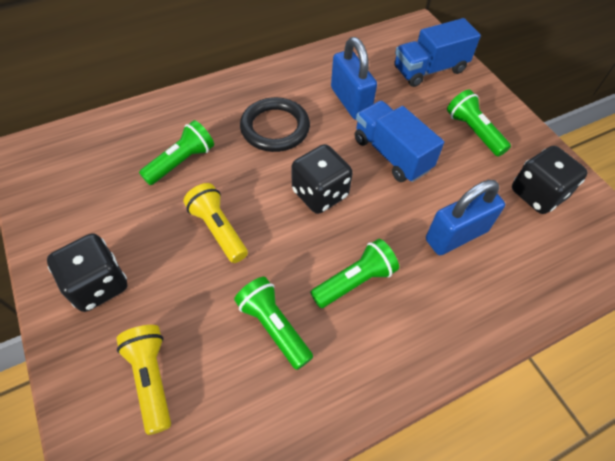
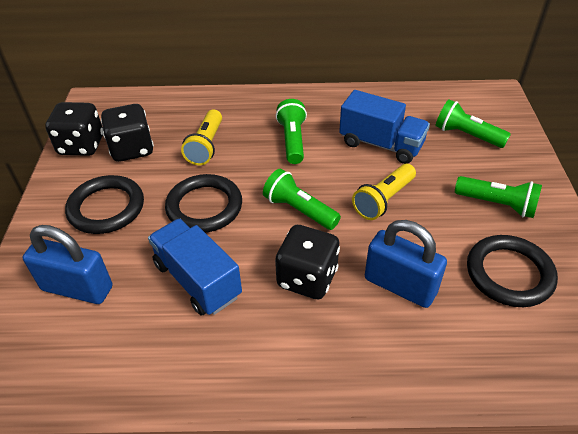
black ring: 1 -> 3

